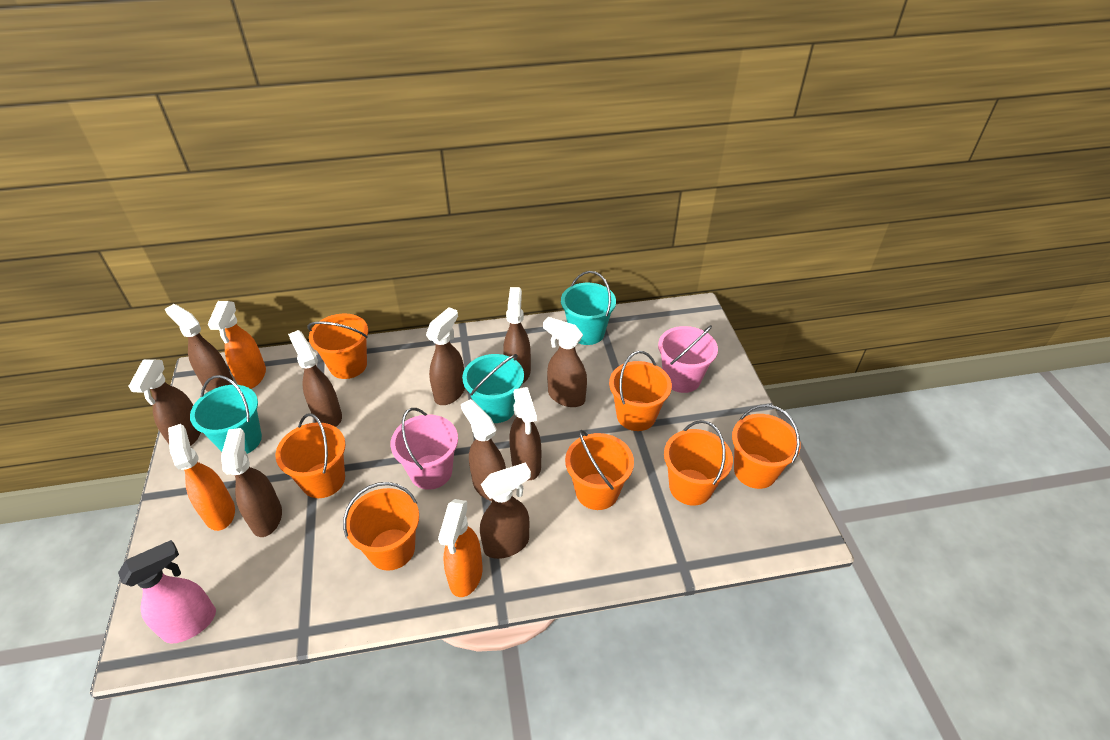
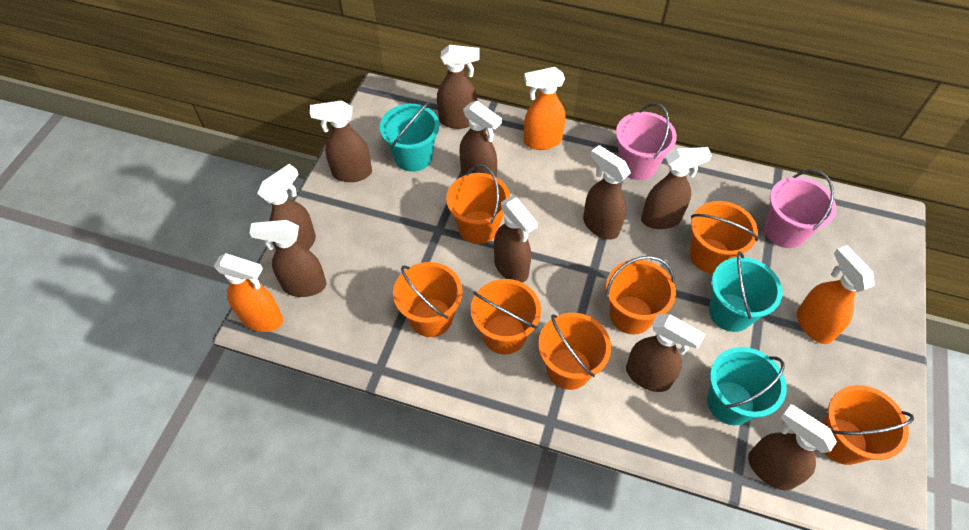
pink spray bottle: 1 -> 0

